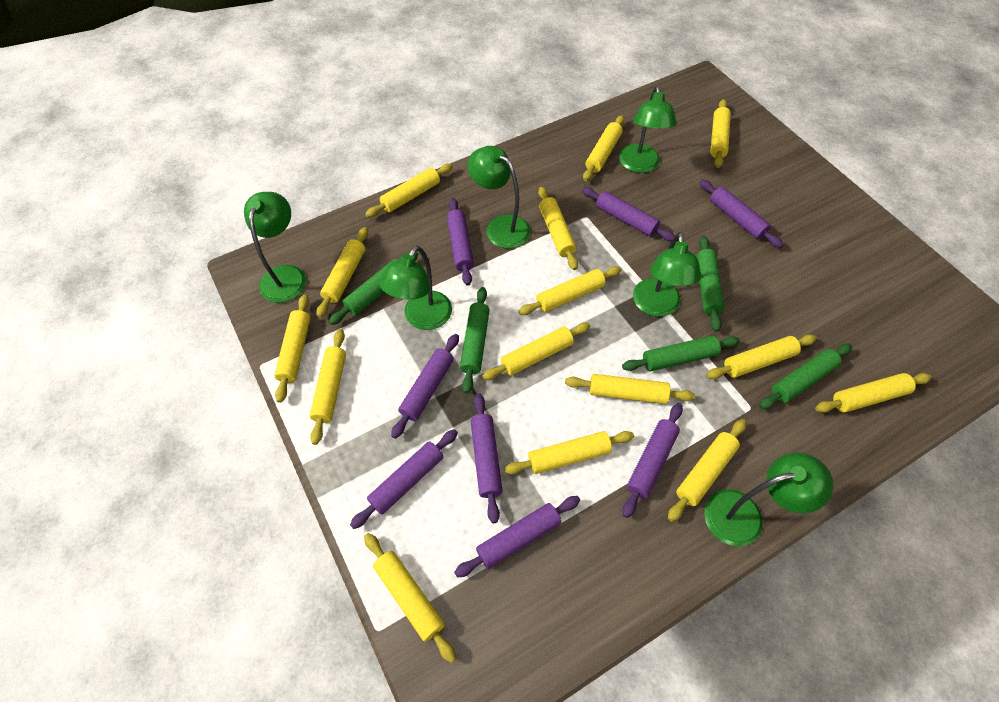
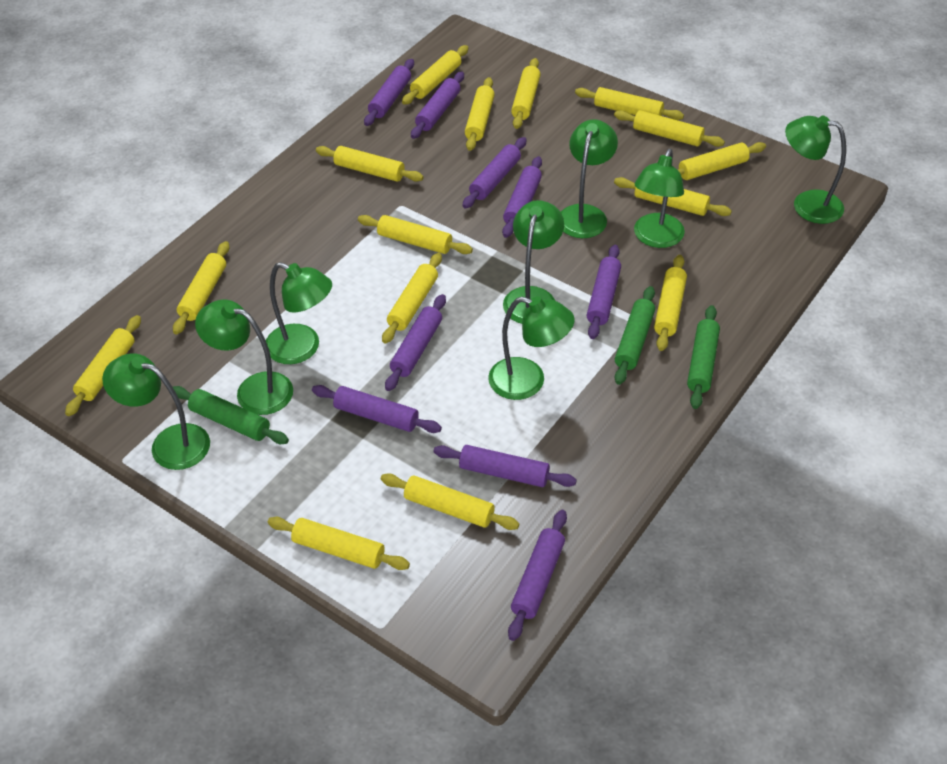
green lamp: 6 -> 8
green rolling pin: 5 -> 3
purple rolling pin: 8 -> 9

